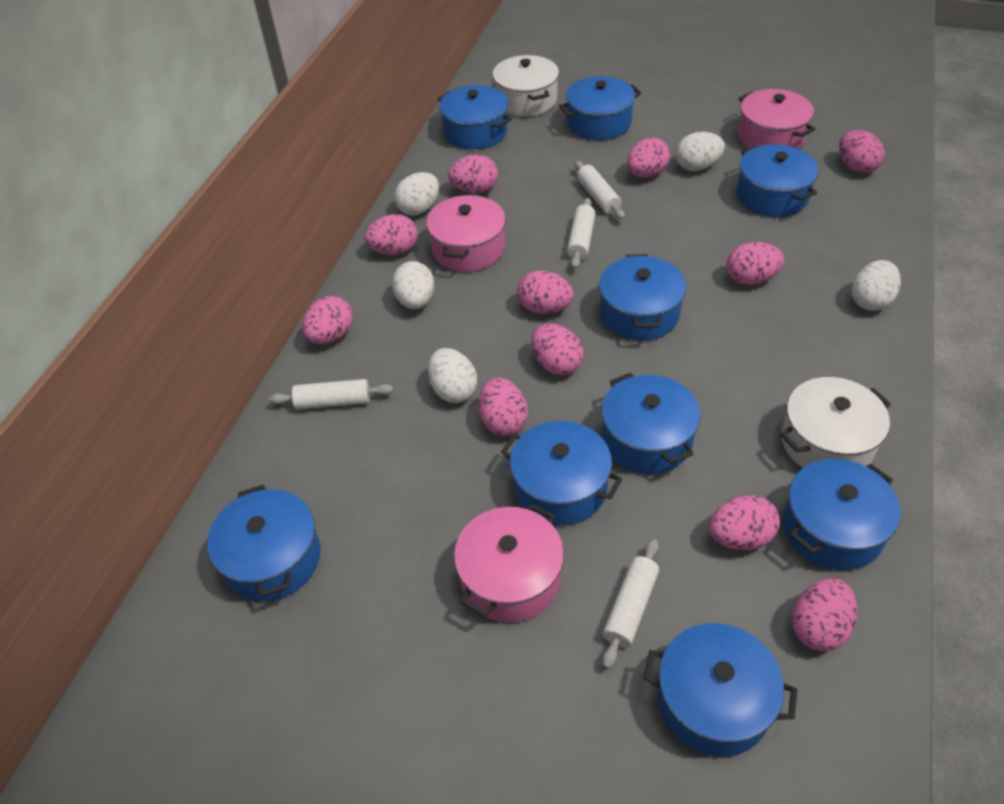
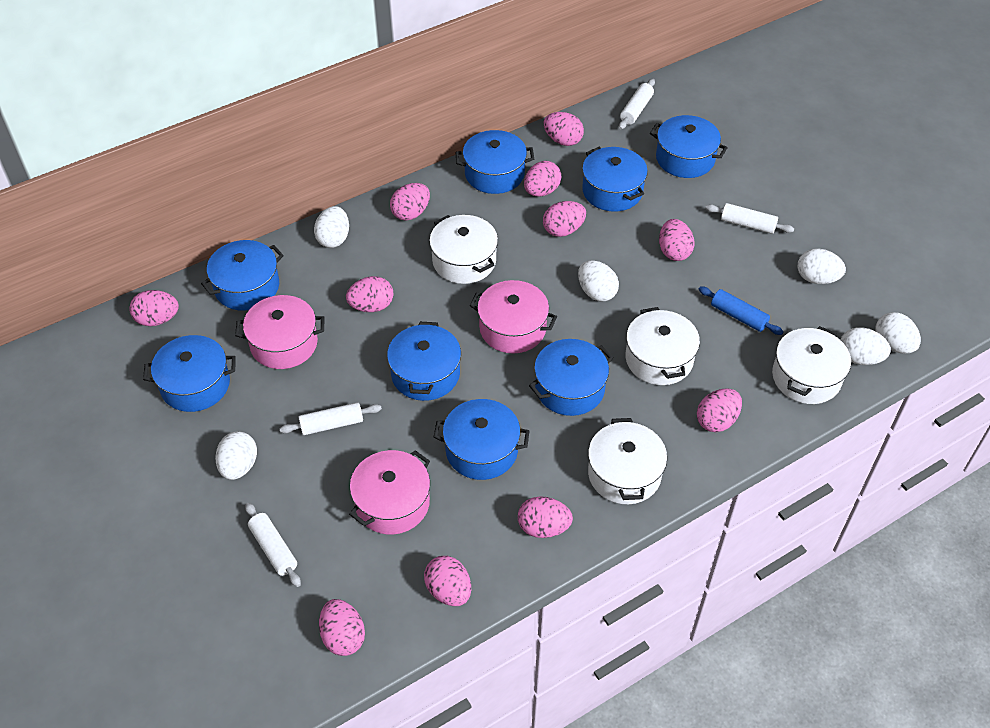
blue pot: 9 -> 8
blue rolling pin: 0 -> 1
white egg: 5 -> 6
white pot: 2 -> 4

